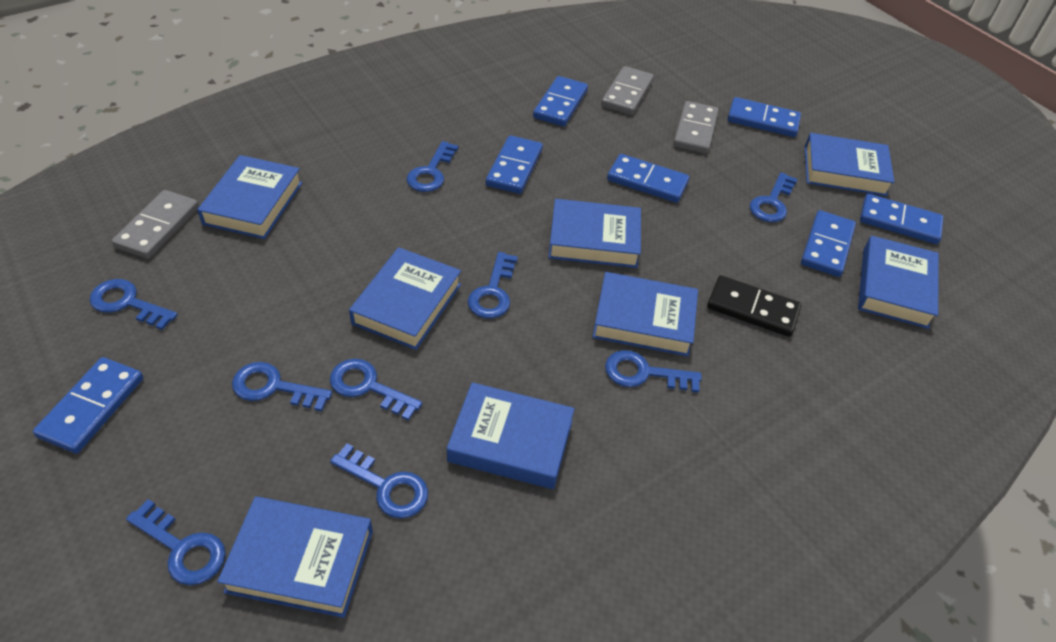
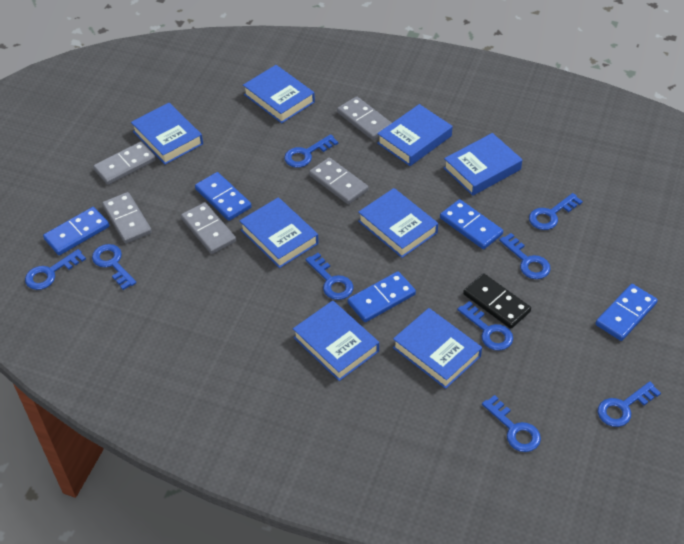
blue domino: 7 -> 5
grey domino: 3 -> 5

